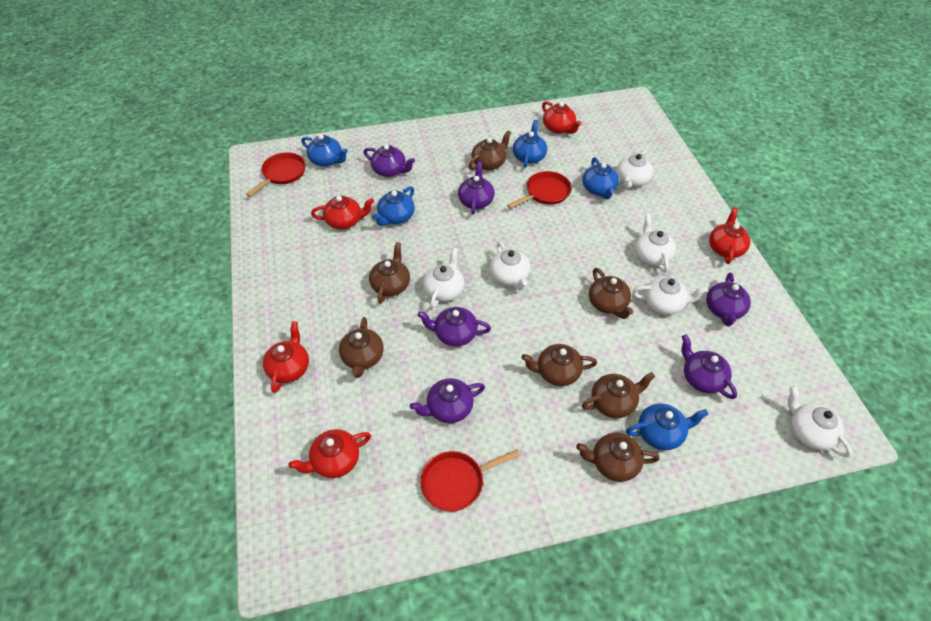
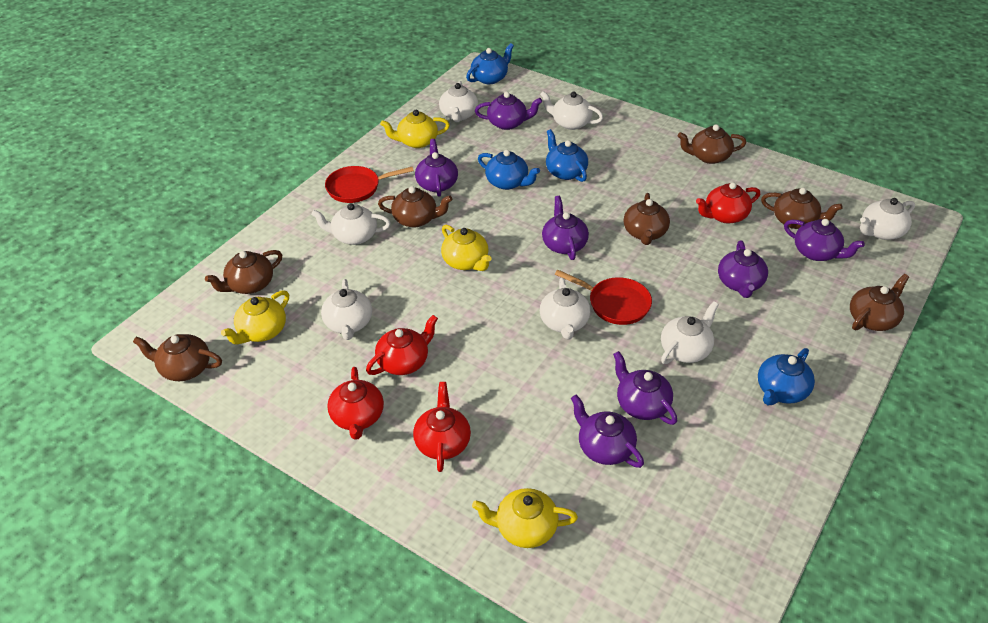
blue teapot: 5 -> 4
purple teapot: 6 -> 7
red pan: 3 -> 2
red teapot: 5 -> 4
white teapot: 6 -> 7
yellow teapot: 0 -> 4

